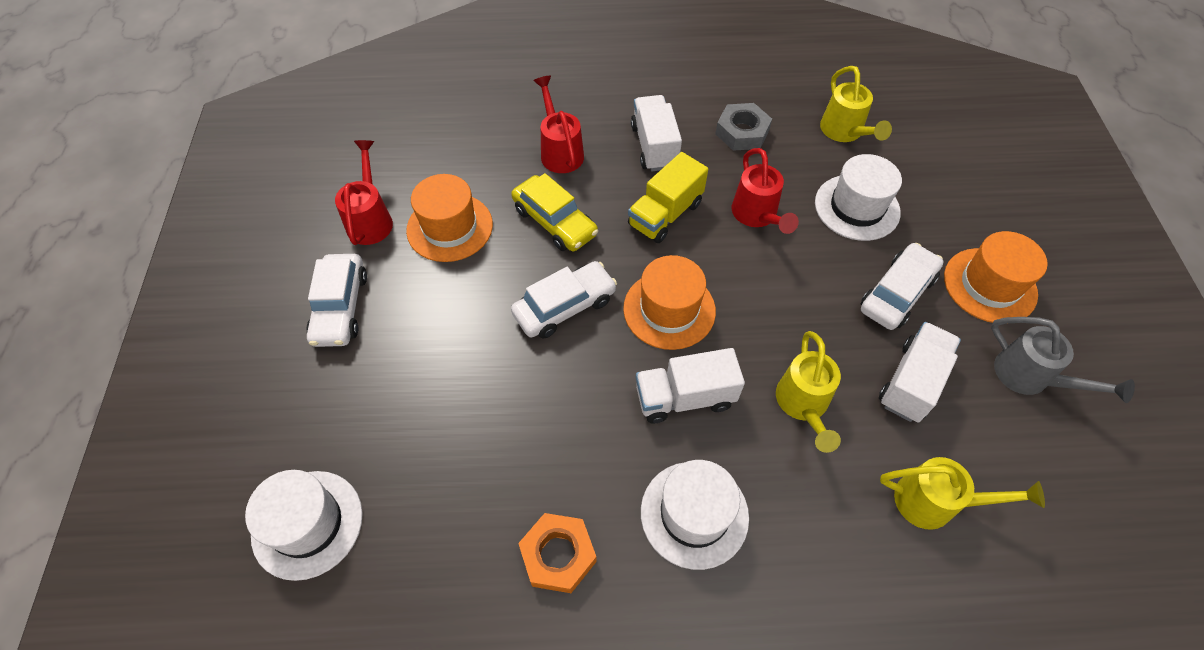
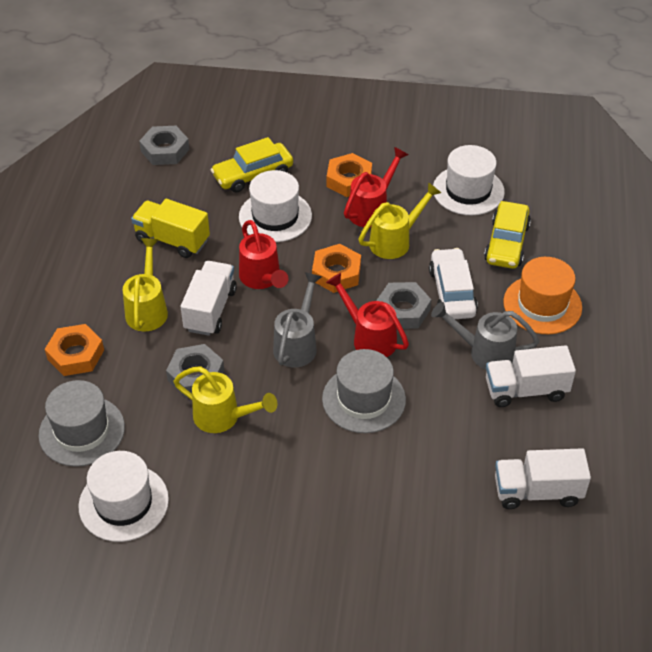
grey hat: 0 -> 2
grey nut: 1 -> 3
grey watering can: 1 -> 2
orange hat: 3 -> 1
orange nut: 1 -> 3
white car: 3 -> 1
yellow car: 1 -> 2

